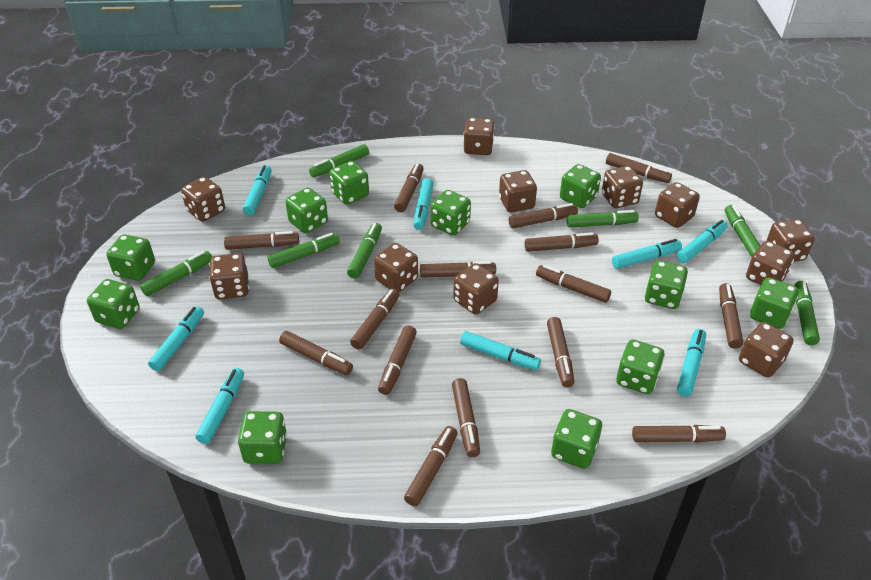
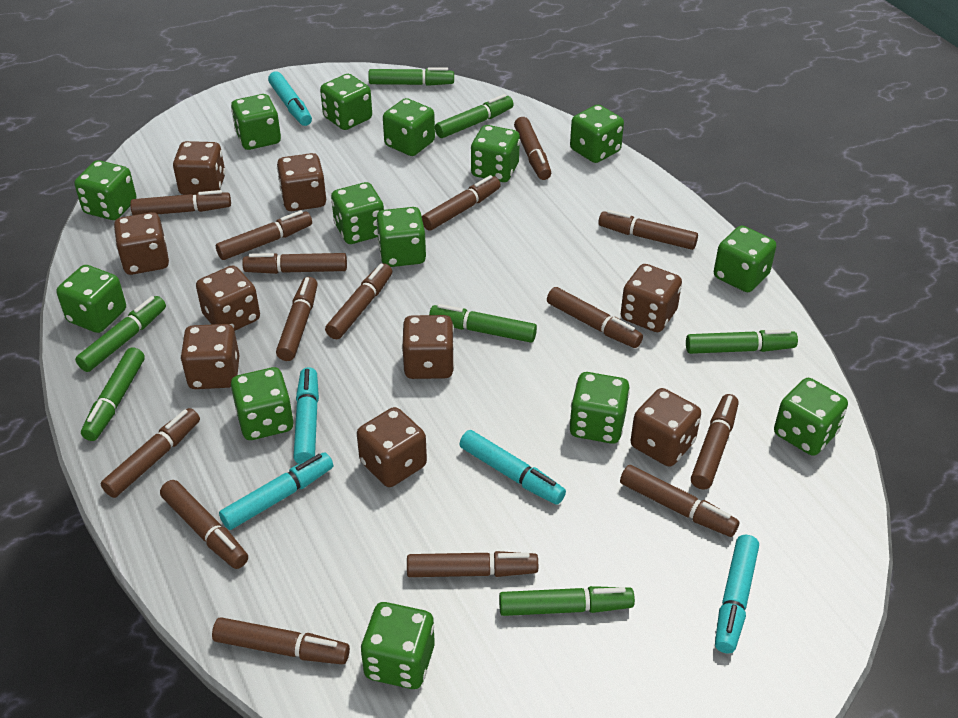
brown dice: 11 -> 9
green dice: 11 -> 14
turquoise marker: 8 -> 5

